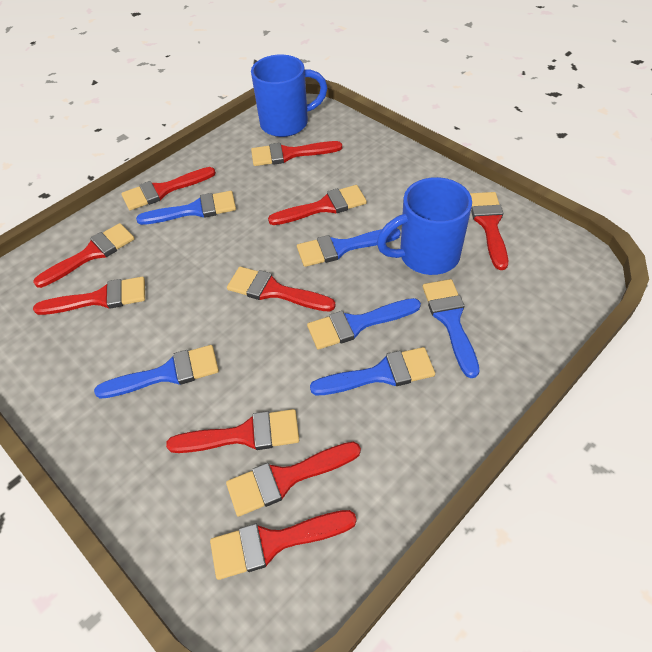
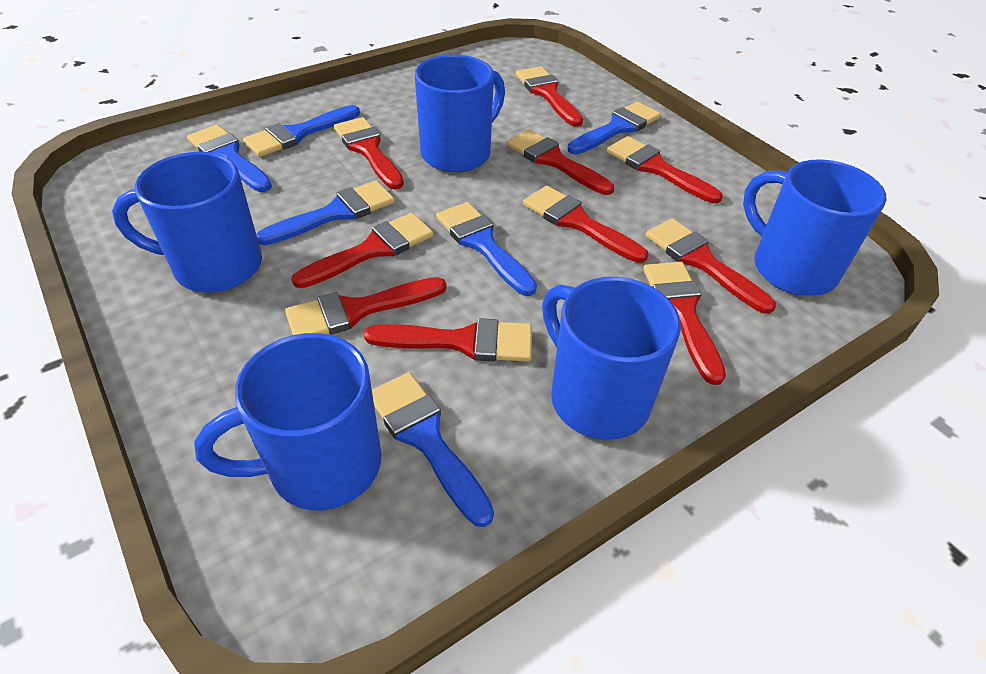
blue mug: 2 -> 5

